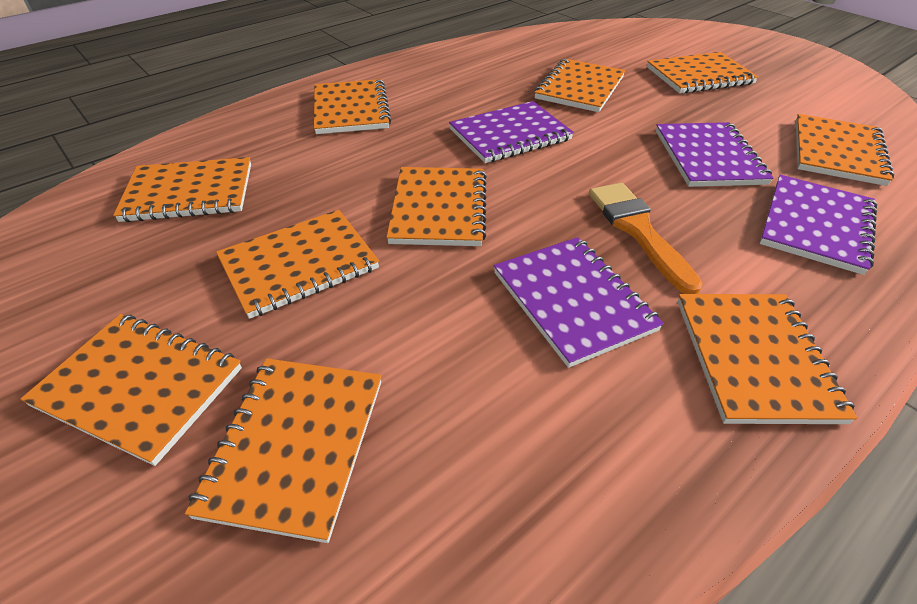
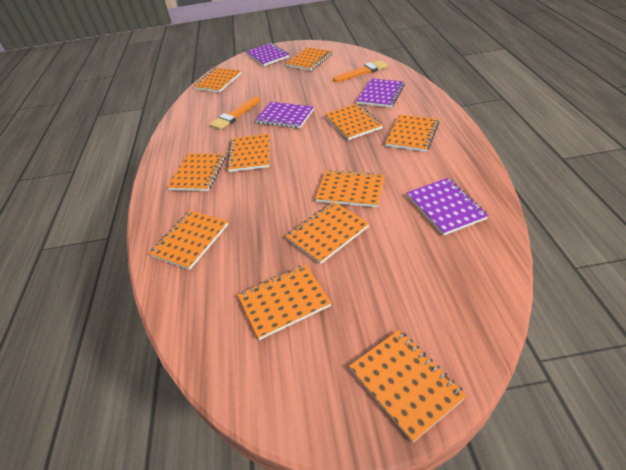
orange brush: 1 -> 2
orange notebook: 10 -> 11

